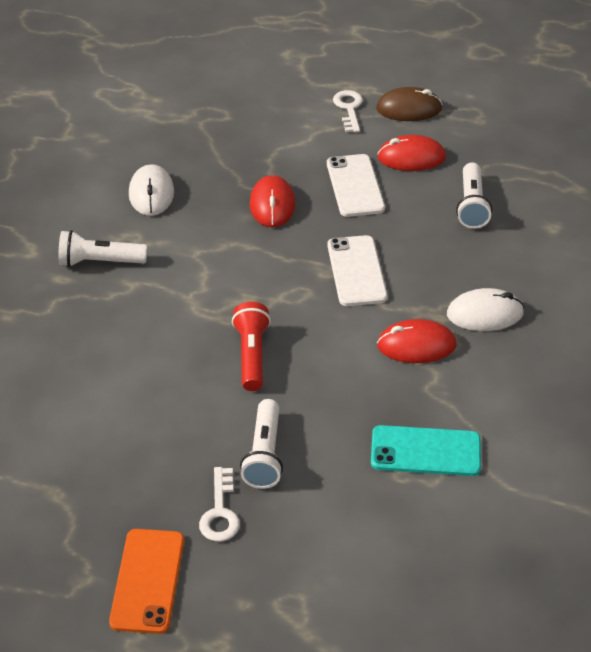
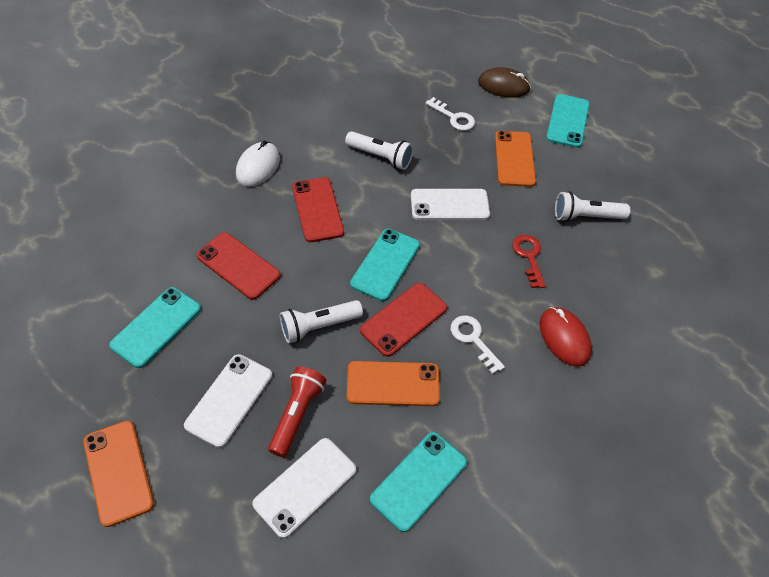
orange phone: 1 -> 3
red key: 0 -> 1
red mouse: 3 -> 1
red phone: 0 -> 3
turquoise phone: 1 -> 4
white mouse: 2 -> 1
white phone: 2 -> 3

